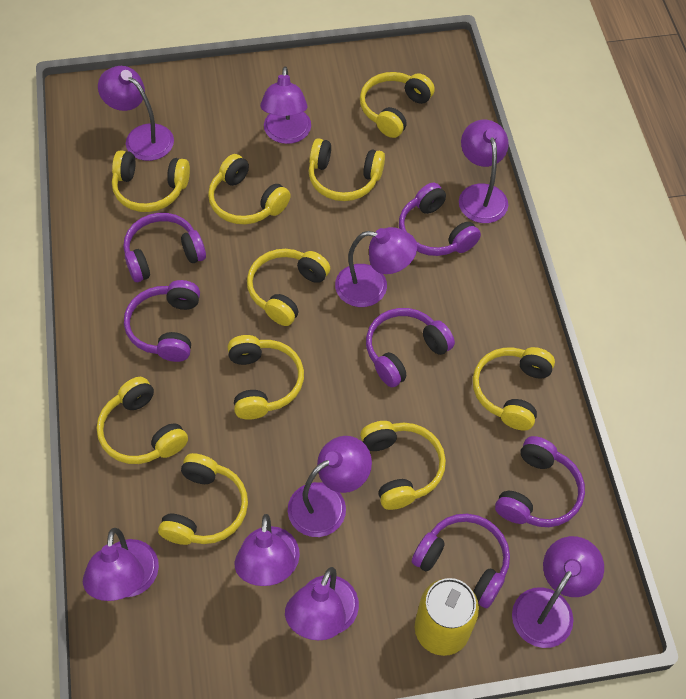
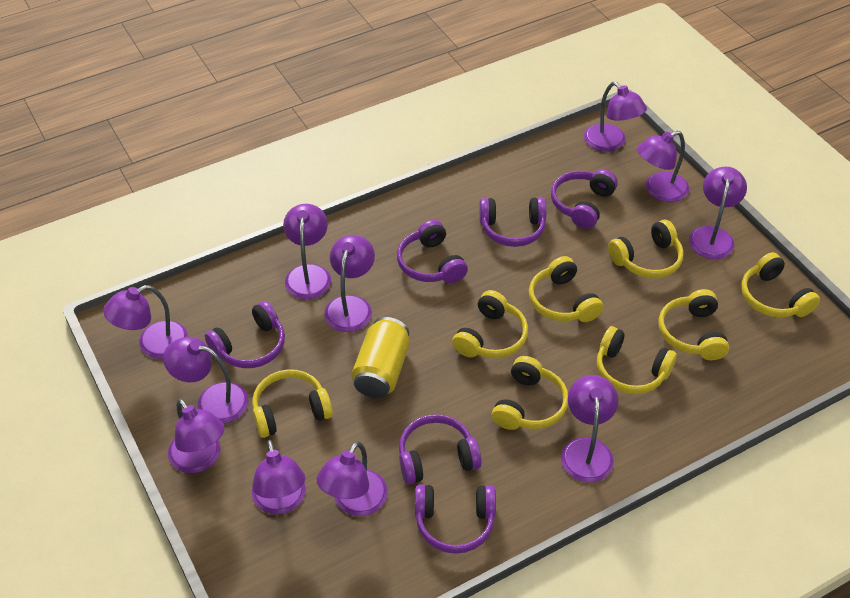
purple lamp: 9 -> 11
yellow headphones: 10 -> 8

